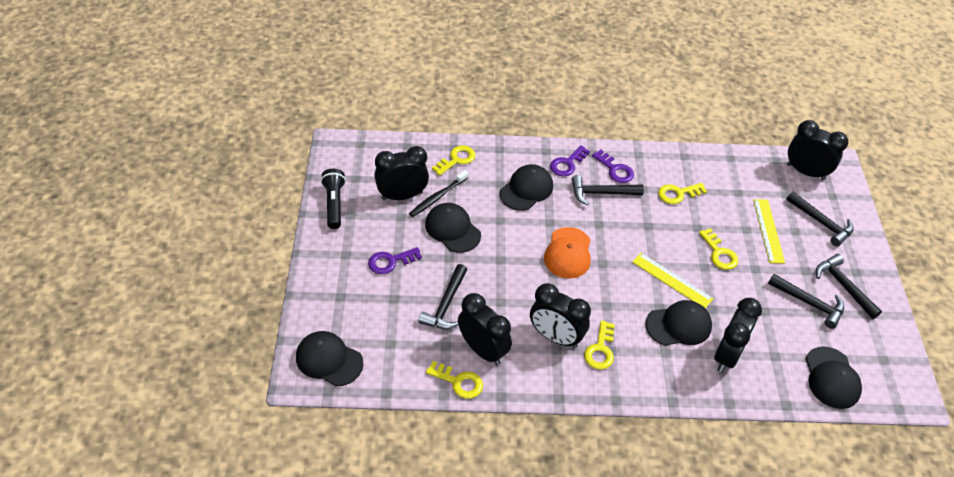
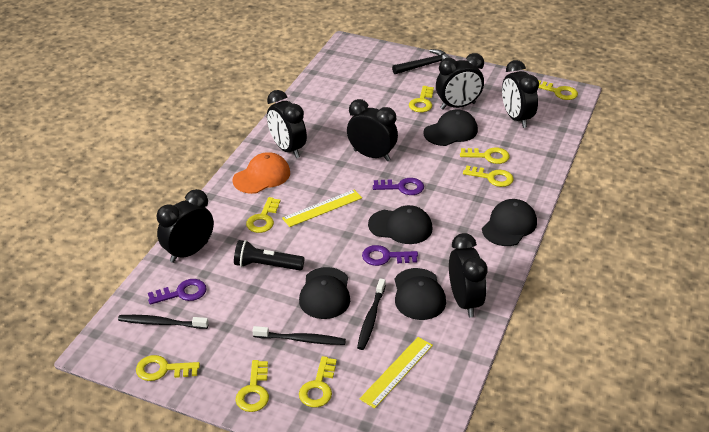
black clock: 5 -> 6
black hammer: 5 -> 1
black toothbrush: 1 -> 3
yellow key: 5 -> 8

